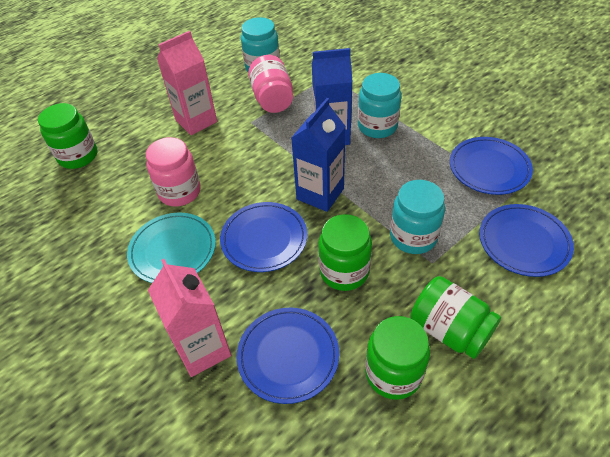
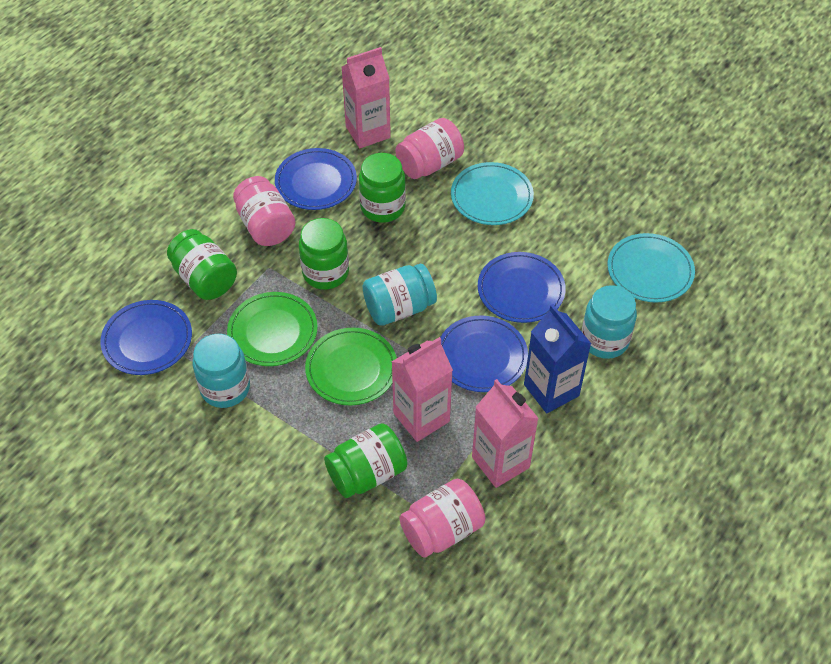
blue carton: 2 -> 1
green plate: 0 -> 2
pink carton: 2 -> 3
pink jar: 2 -> 3
turquoise plate: 1 -> 2

